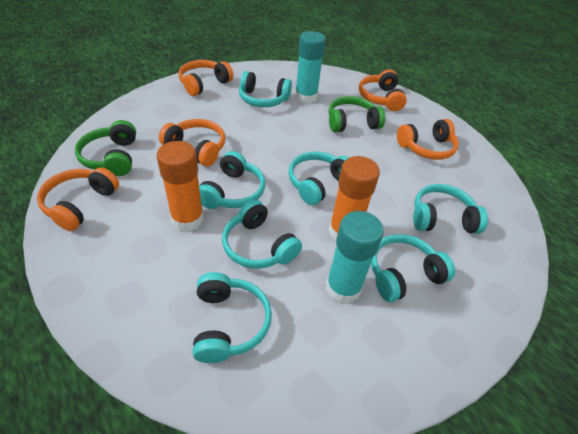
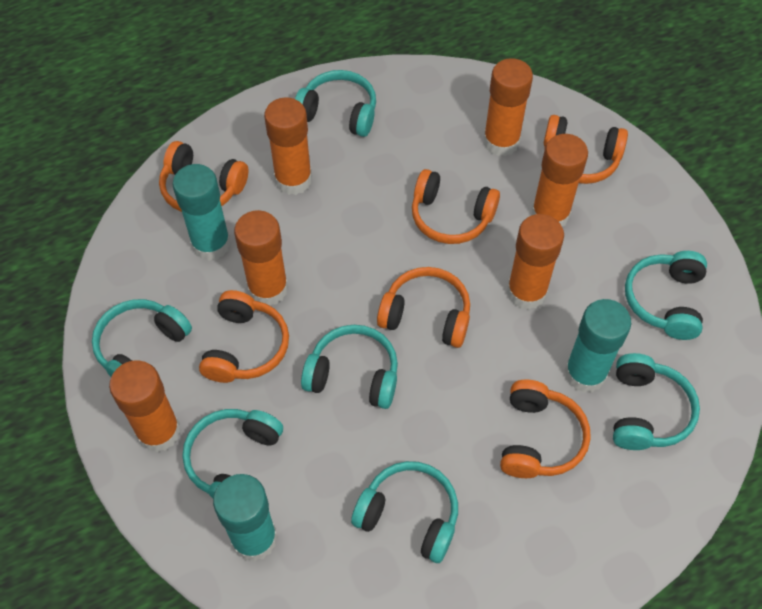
green headphones: 2 -> 0
orange glue stick: 2 -> 6
orange headphones: 5 -> 6
turquoise glue stick: 2 -> 3

